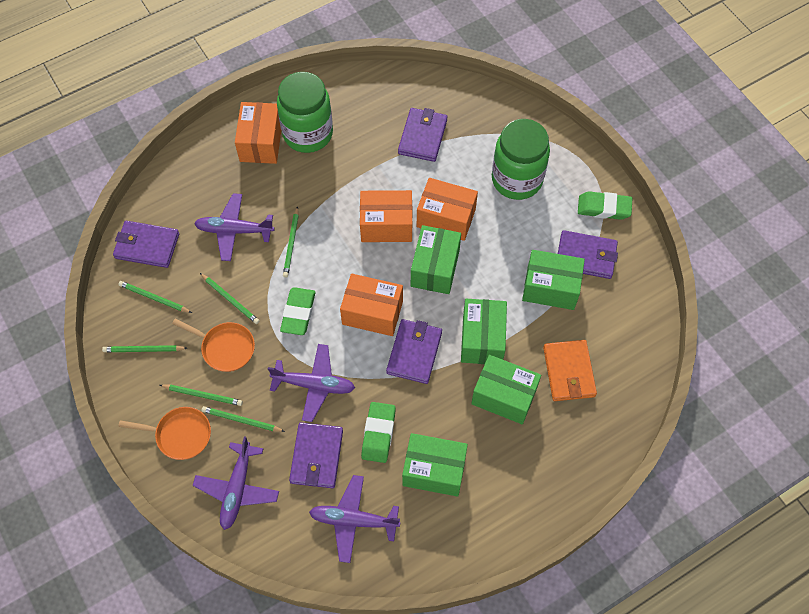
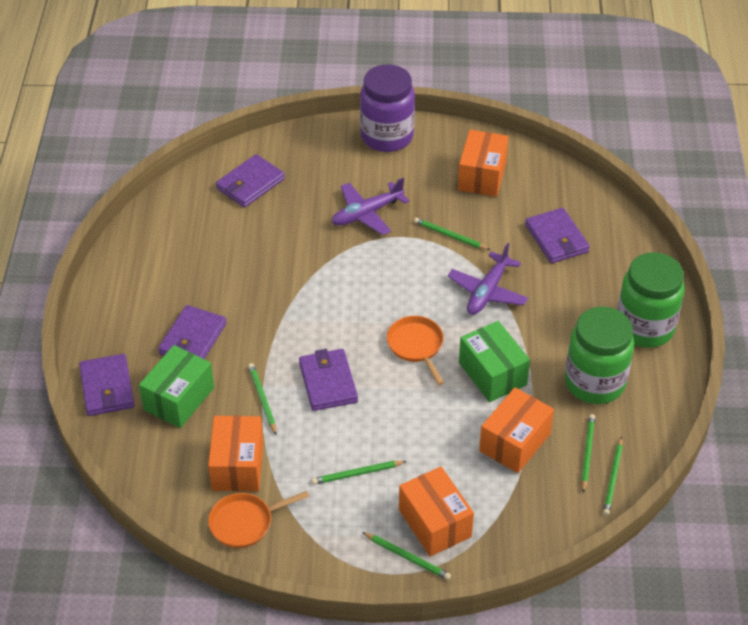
green box: 5 -> 2
green eraser: 3 -> 0
orange wallet: 1 -> 0
purple jar: 0 -> 1
purple plane: 4 -> 2

